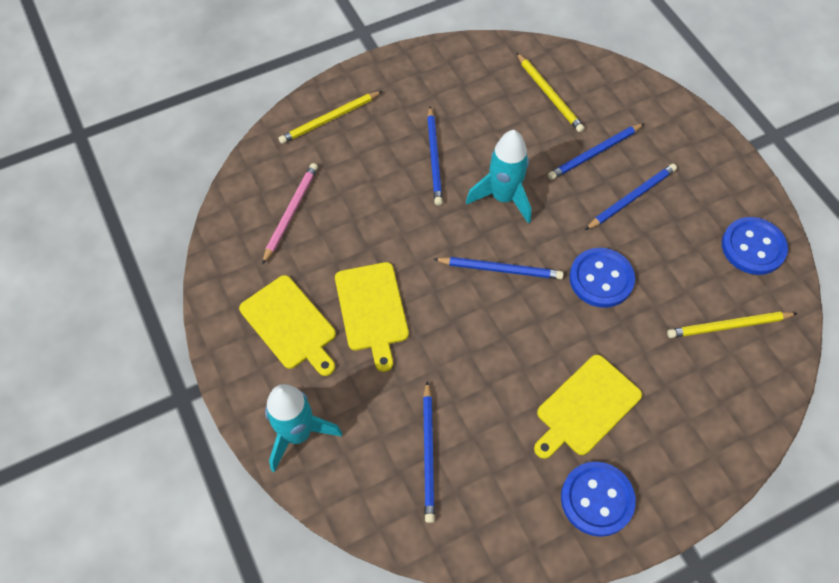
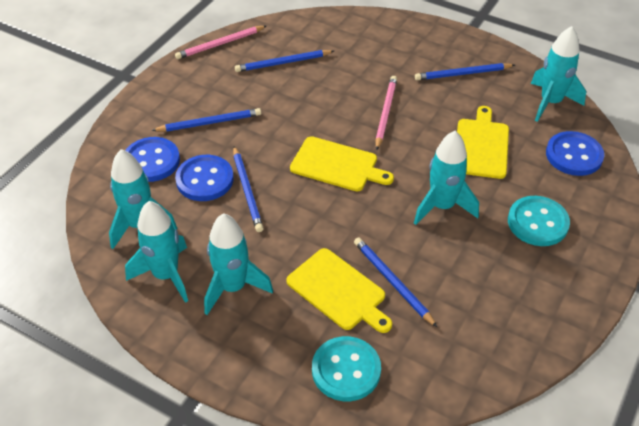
pink pencil: 1 -> 2
turquoise button: 0 -> 2
turquoise rocket: 2 -> 5
yellow pencil: 3 -> 0

